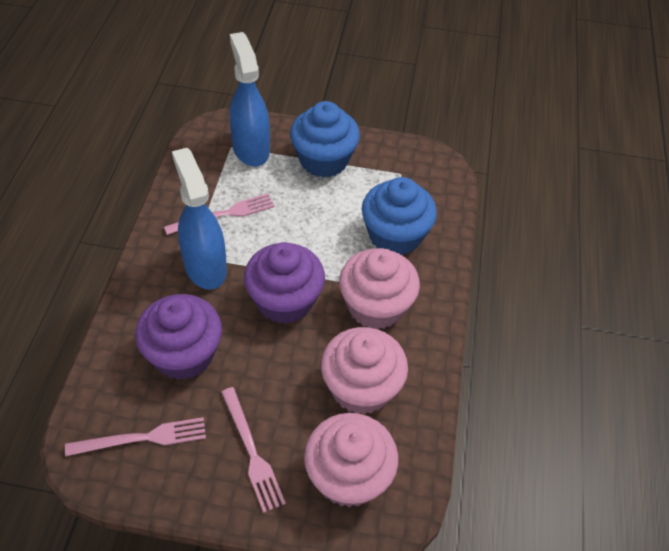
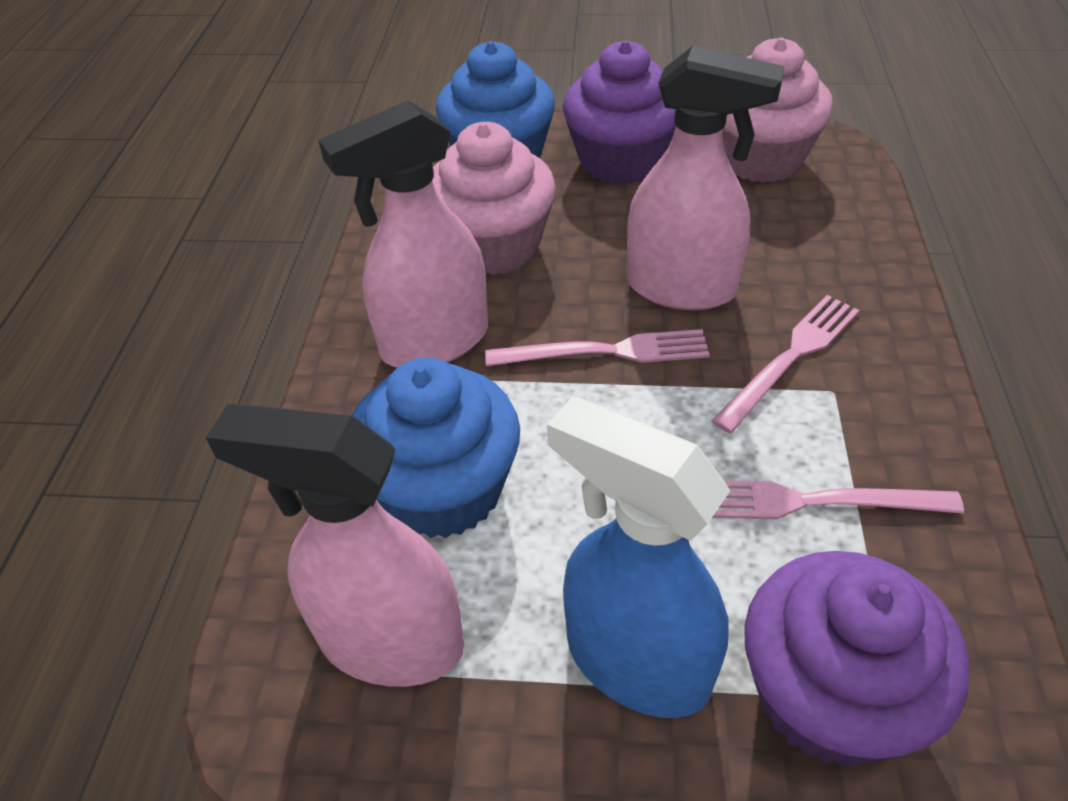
blue spray bottle: 2 -> 1
pink cupcake: 3 -> 2
pink spray bottle: 0 -> 3

